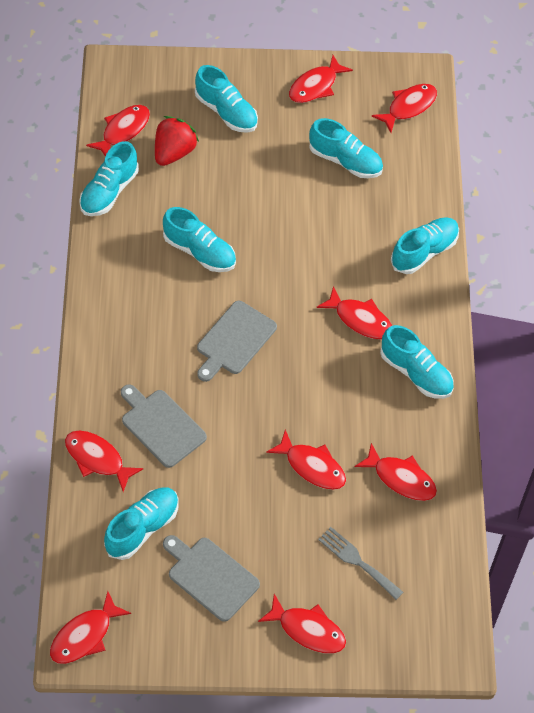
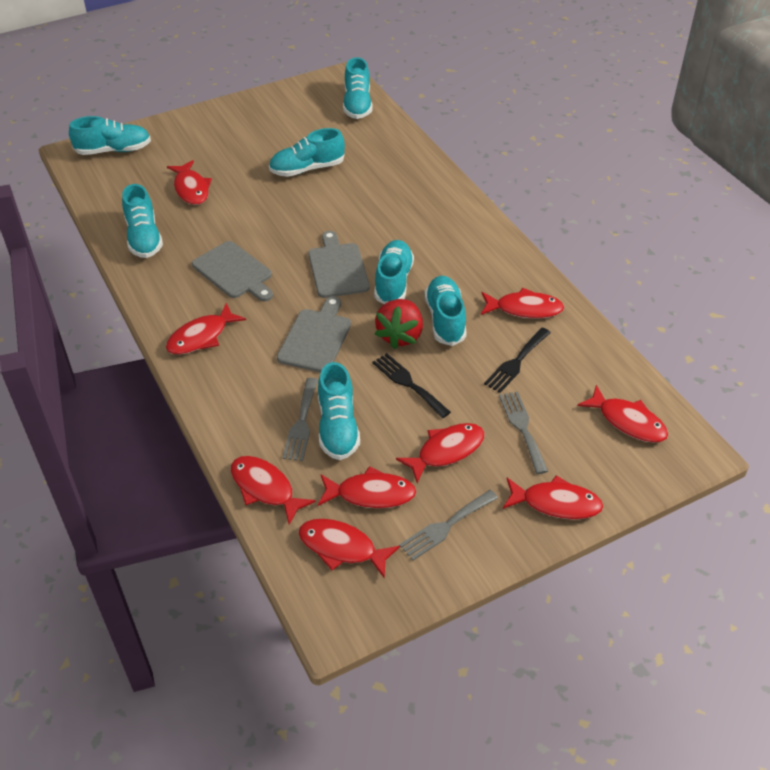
black fork: 0 -> 2
grey fork: 1 -> 3

